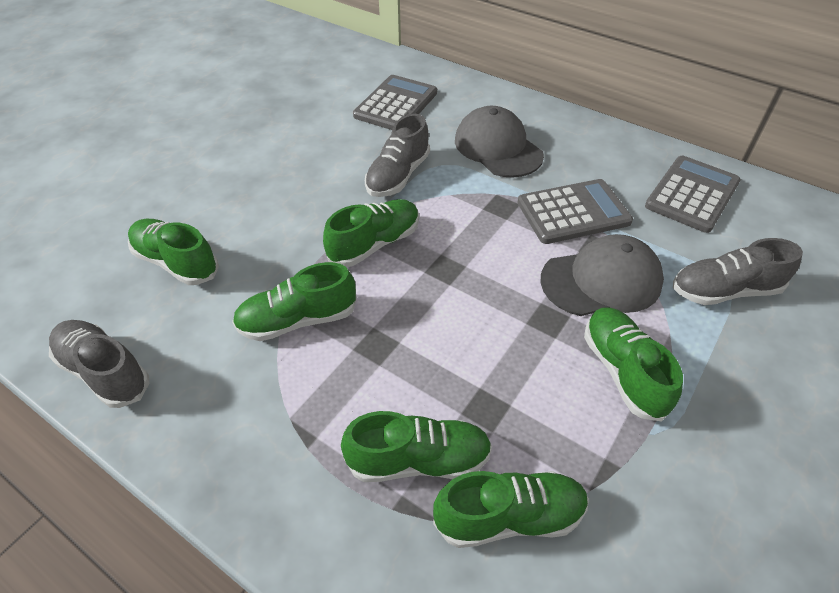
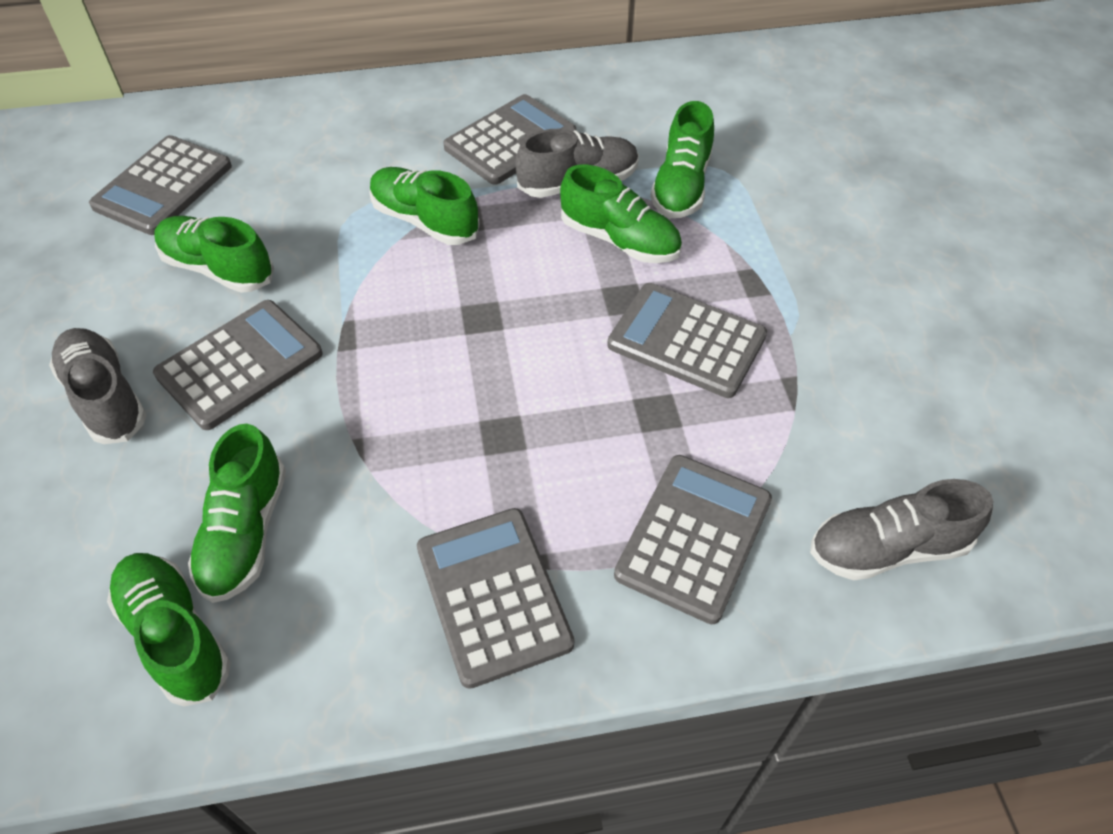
grey calculator: 3 -> 6
grey cap: 2 -> 0

